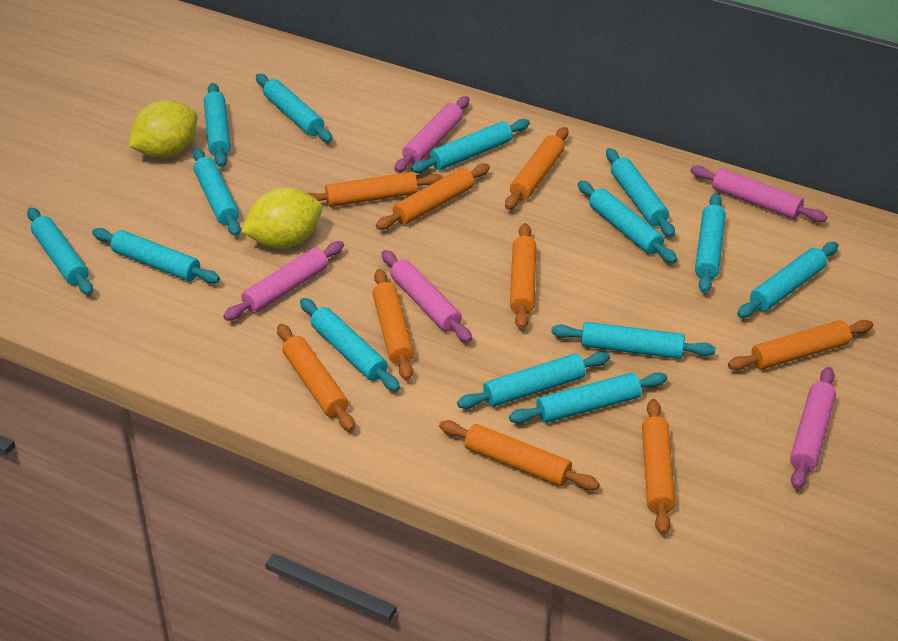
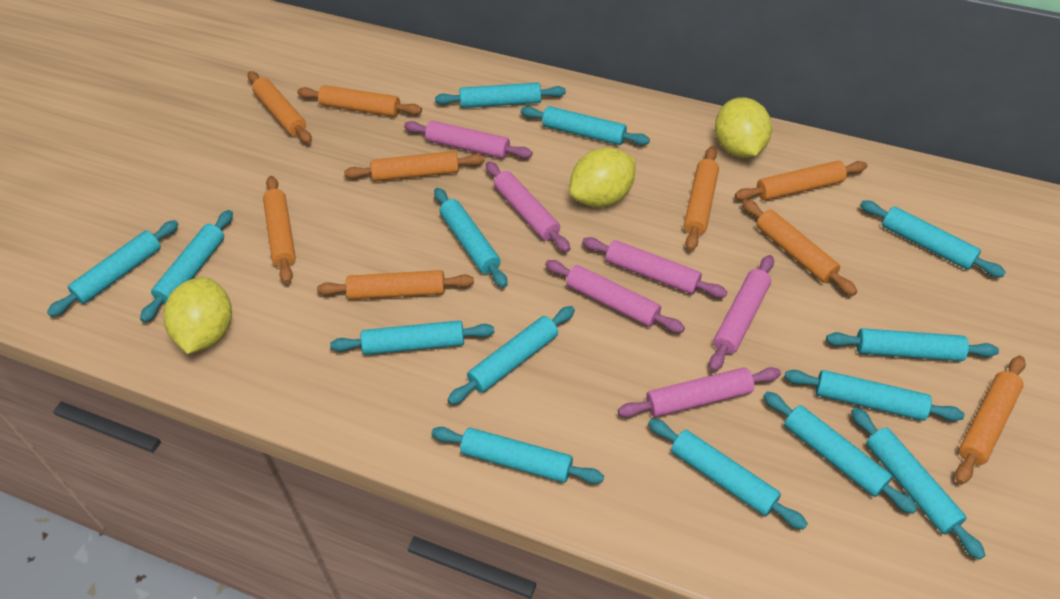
pink rolling pin: 5 -> 6
yellow lemon: 2 -> 3

